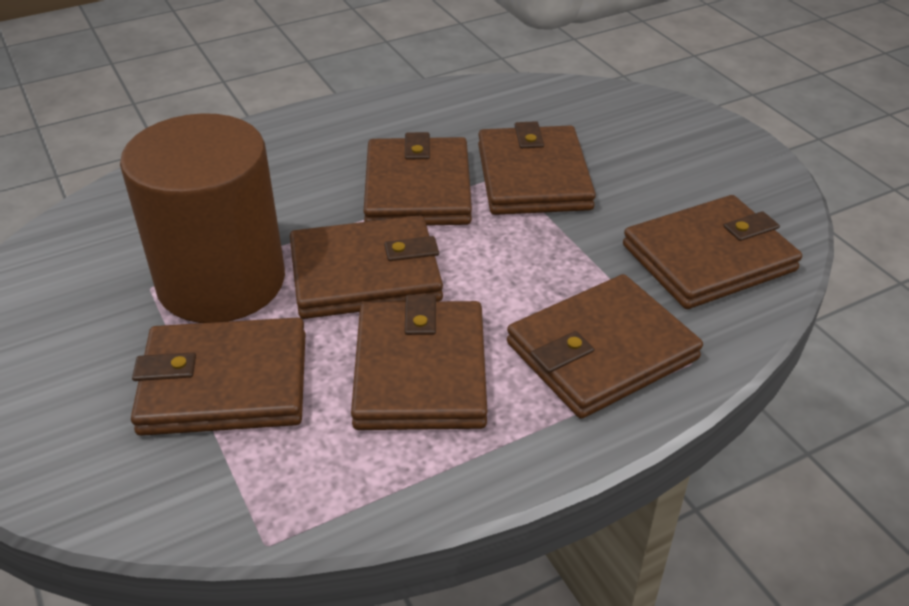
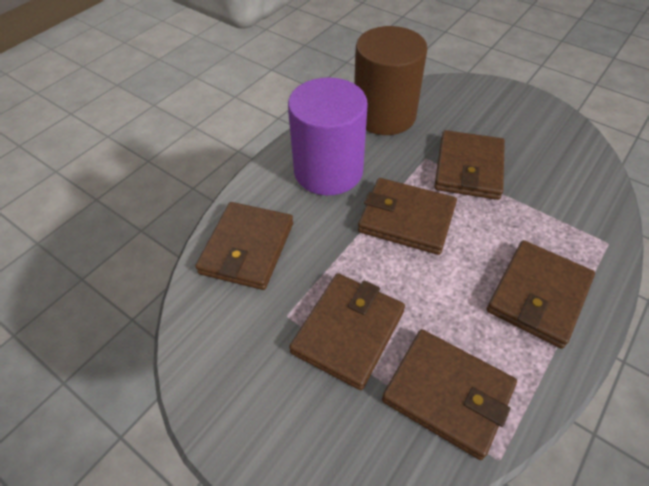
brown wallet: 7 -> 6
purple cylinder: 0 -> 1

